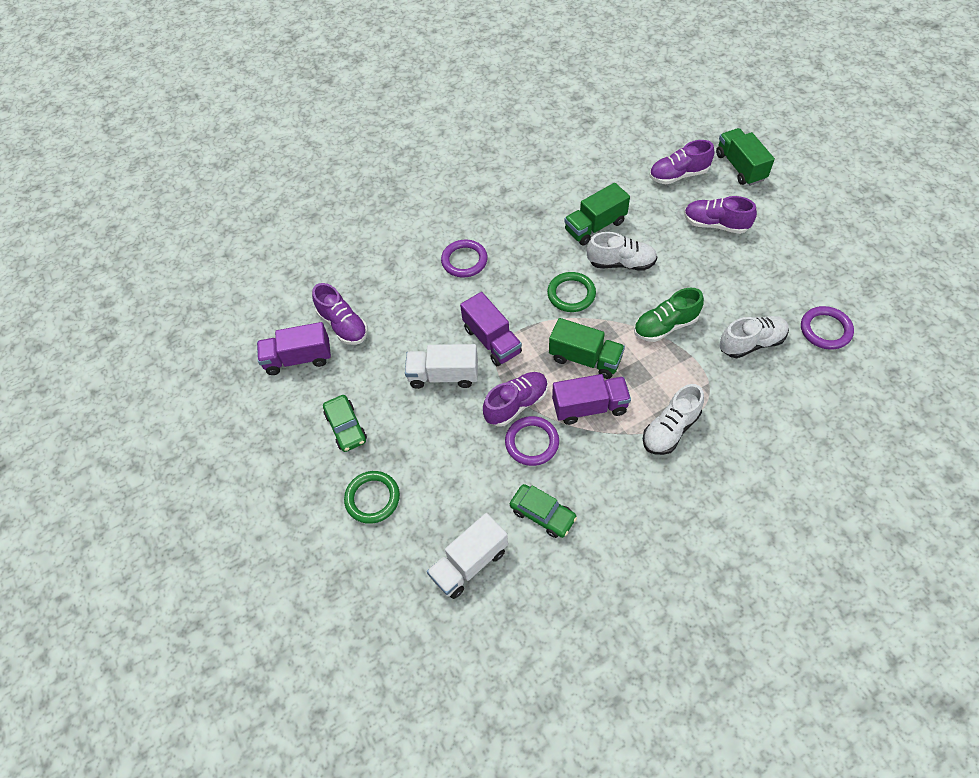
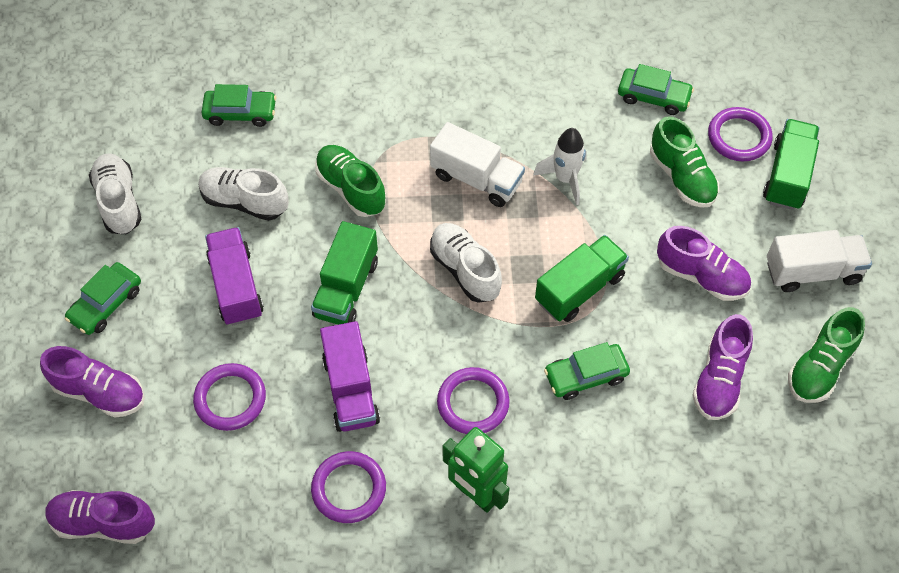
green car: 2 -> 4
green ring: 2 -> 0
green robot: 0 -> 1
green shoe: 1 -> 3
purple ring: 3 -> 4
purple truck: 3 -> 2
white rocket: 0 -> 1

